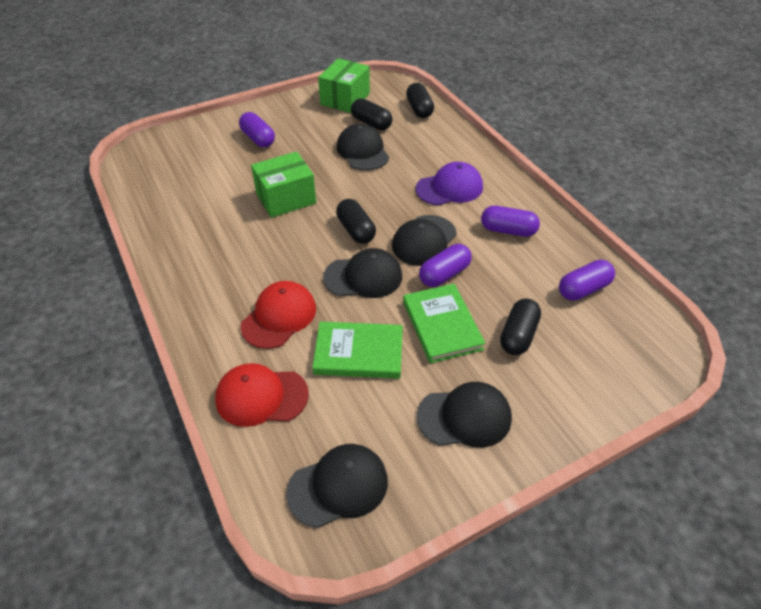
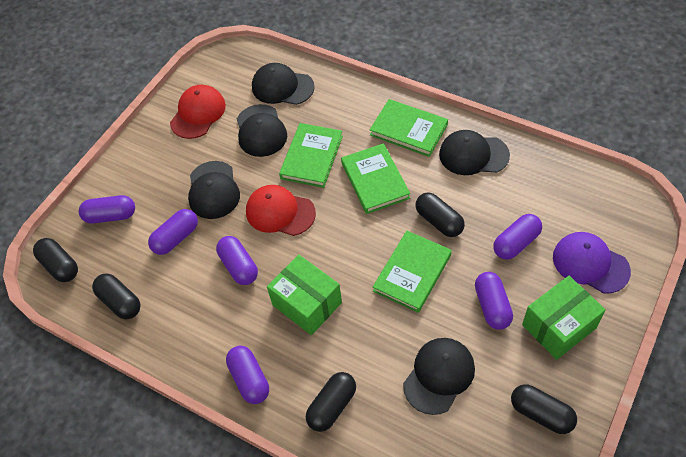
black capsule: 4 -> 5
green book: 2 -> 4
purple capsule: 4 -> 6

